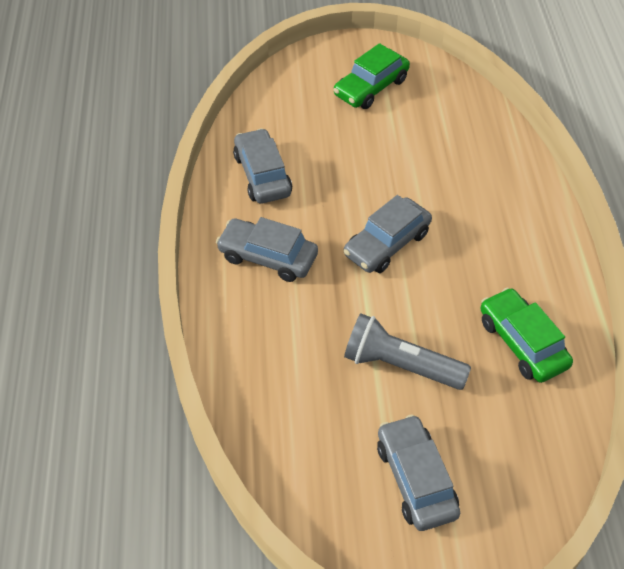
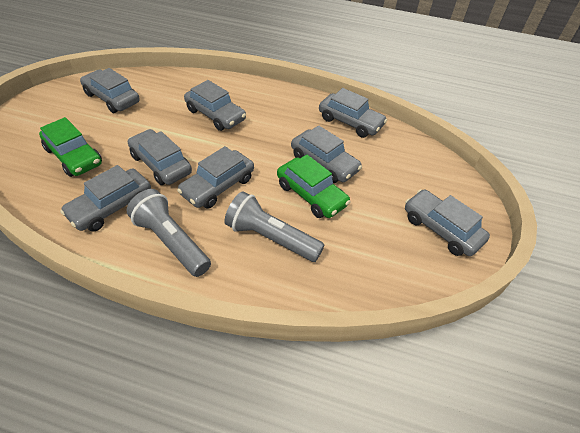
grey car: 4 -> 8
grey flashlight: 1 -> 2

